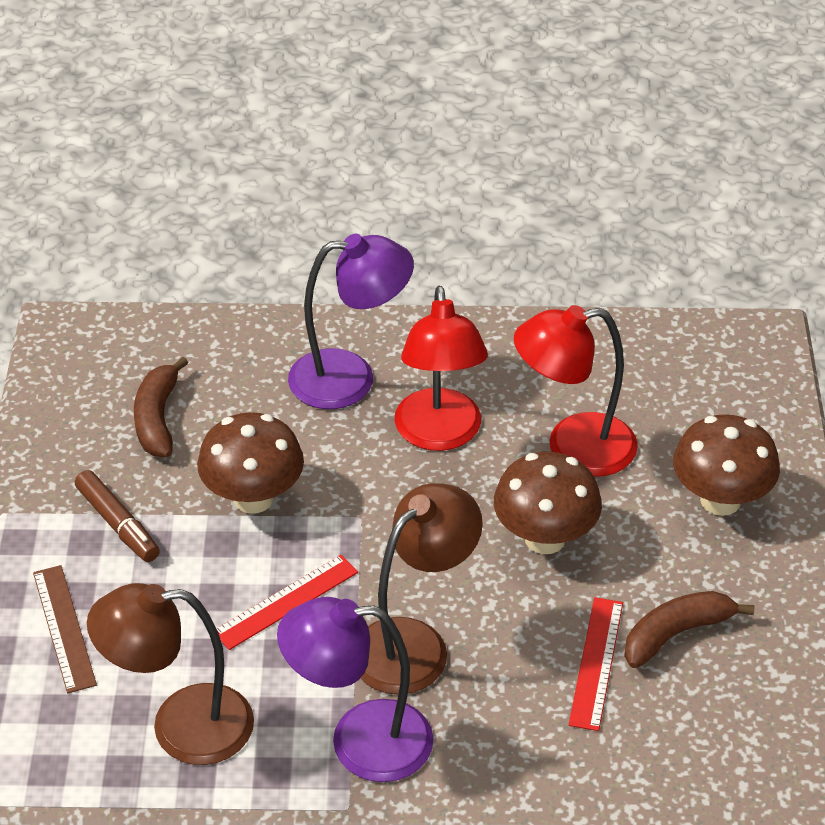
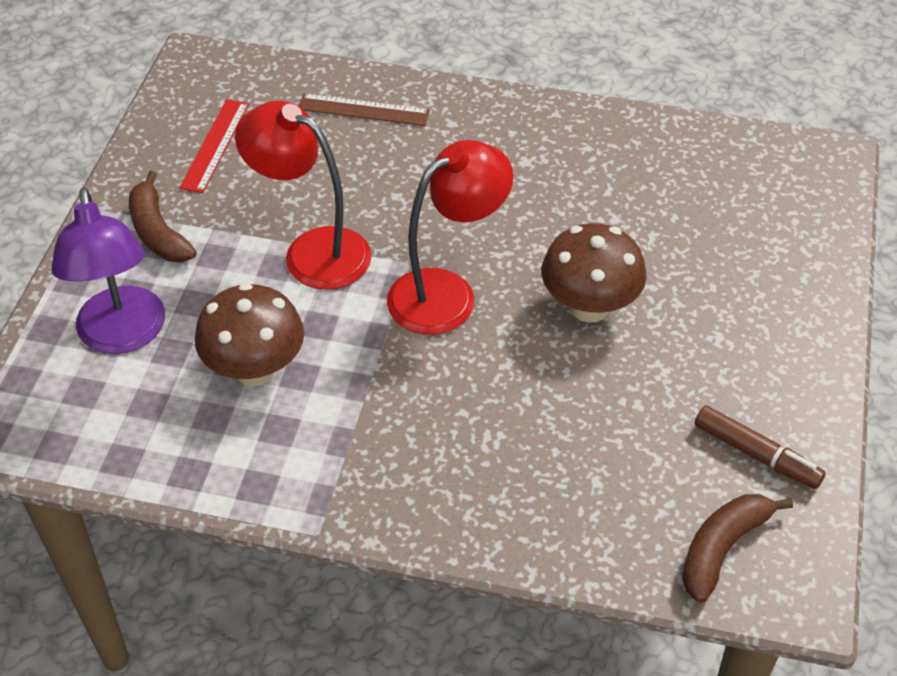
brown lamp: 2 -> 0
brown mushroom: 3 -> 2
purple lamp: 2 -> 1
red ruler: 2 -> 1

